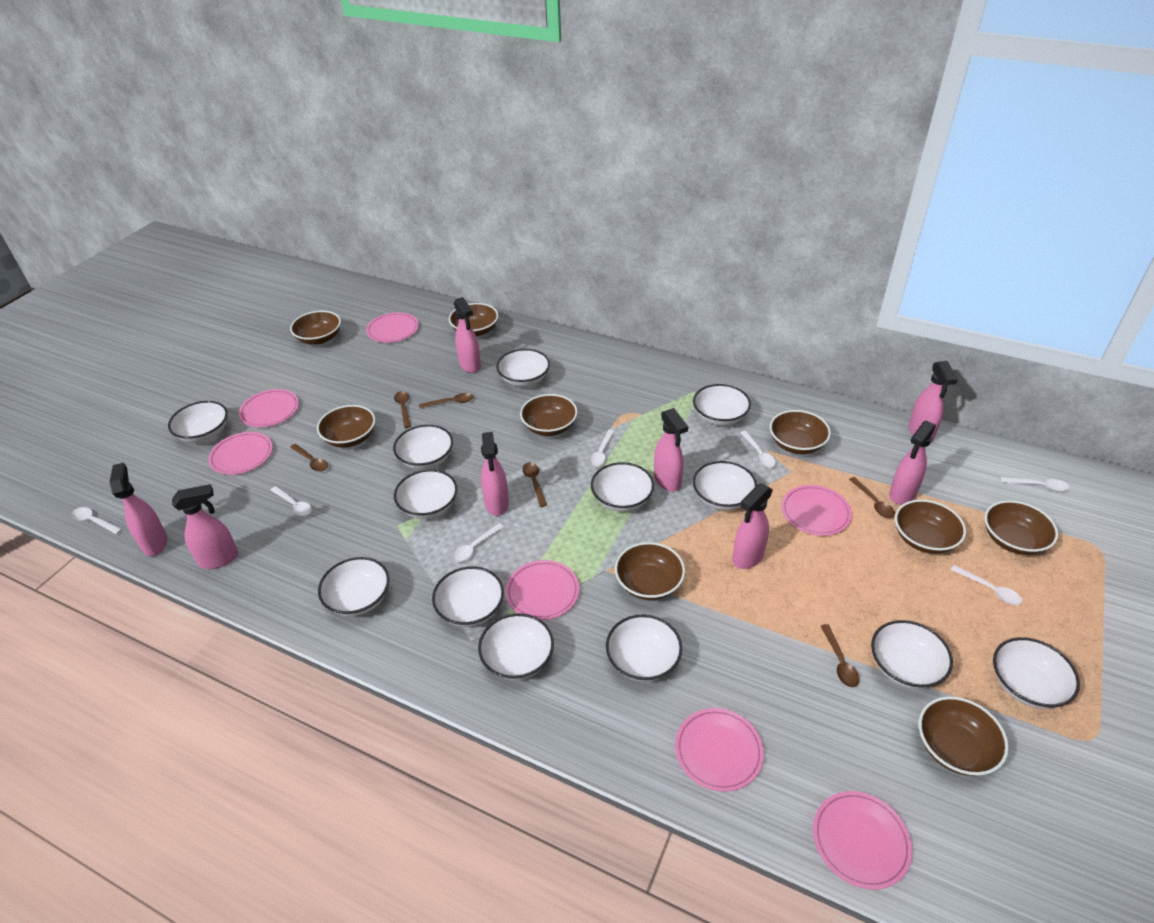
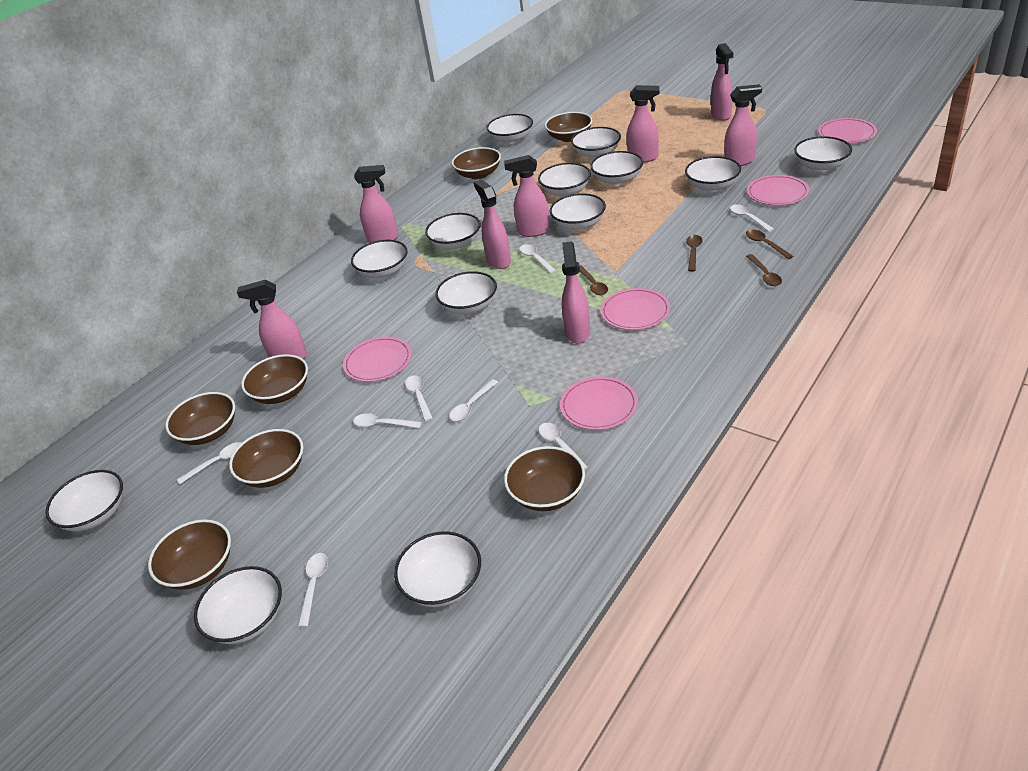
brown bowl: 9 -> 7
brown spoon: 6 -> 4
pink plate: 7 -> 5
white spoon: 7 -> 8

